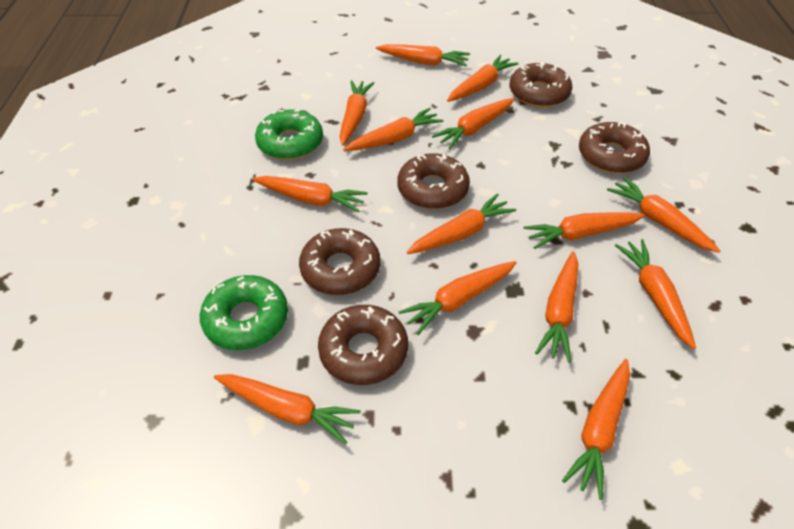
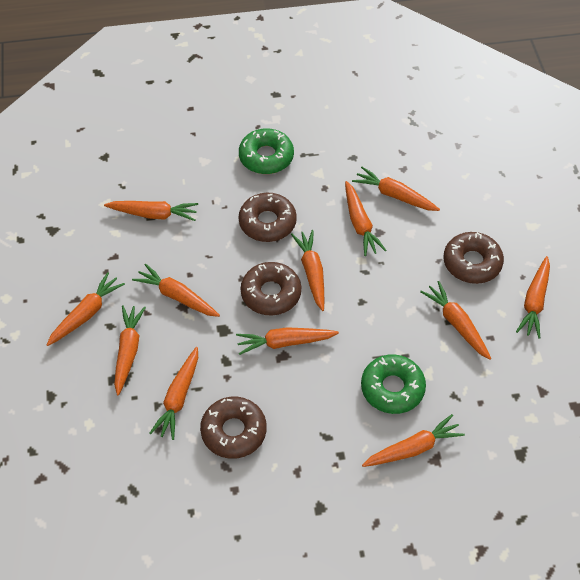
brown donut: 5 -> 4
orange carrot: 14 -> 12

